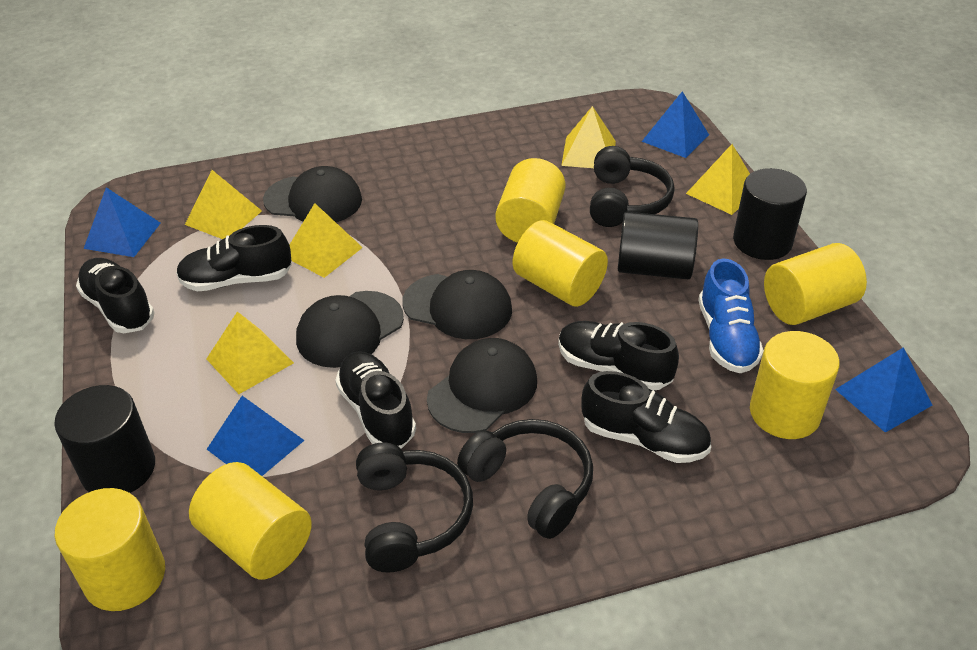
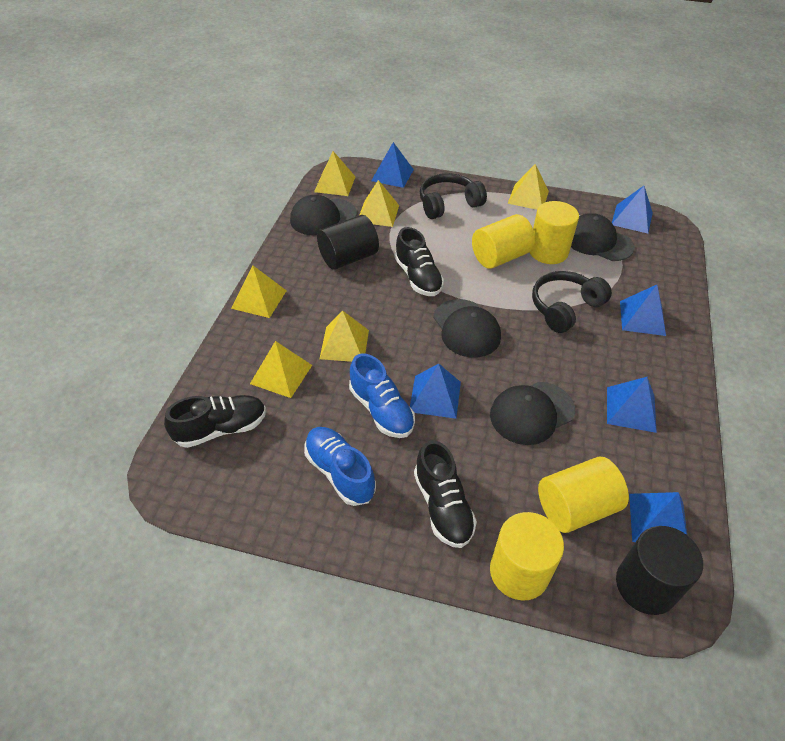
black cylinder: 3 -> 2
black headphones: 3 -> 2
black shoe: 5 -> 3
blue pyramid: 4 -> 6
blue shoe: 1 -> 2
yellow cylinder: 6 -> 4
yellow pyramid: 5 -> 6

